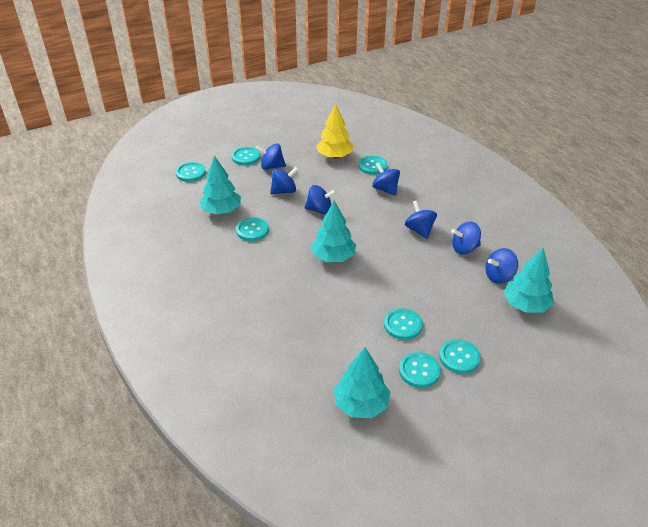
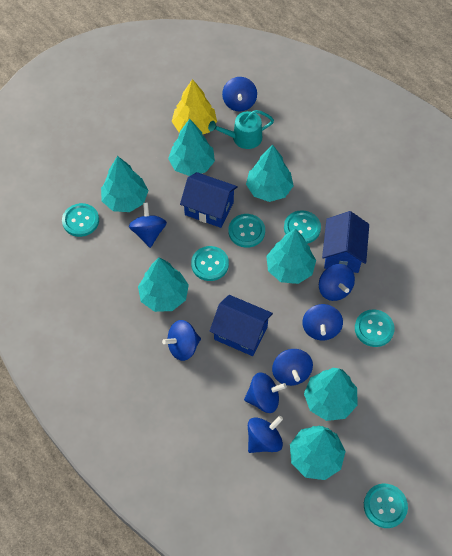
blue house: 0 -> 3
blue spinning top: 7 -> 8
turquoise button: 7 -> 6
turquoise tree: 4 -> 7
turquoise watering can: 0 -> 1

